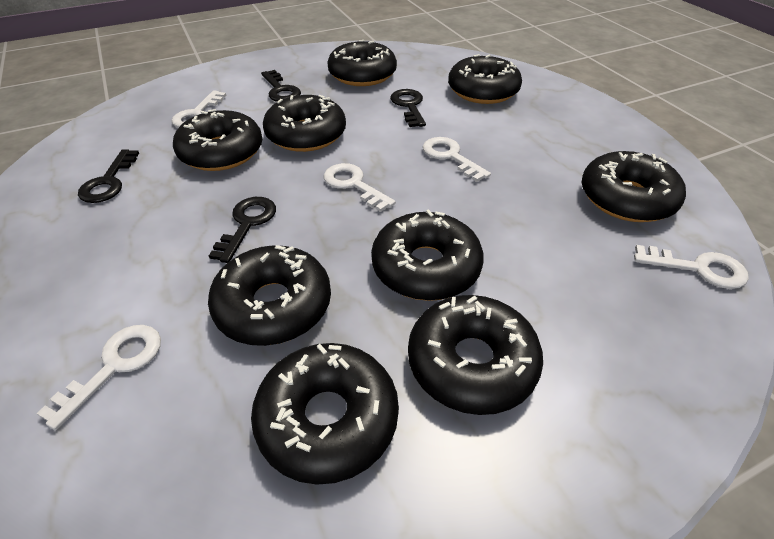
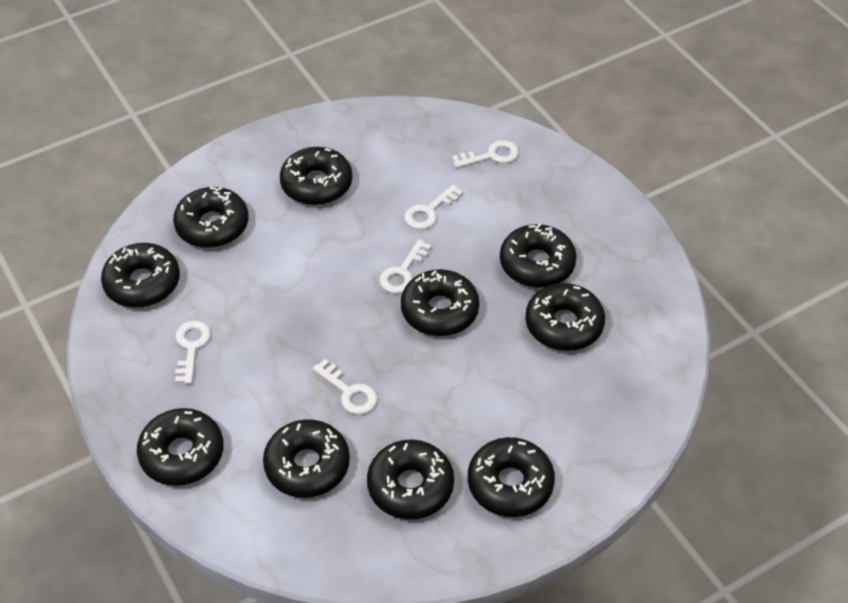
black donut: 9 -> 10
black key: 4 -> 0

